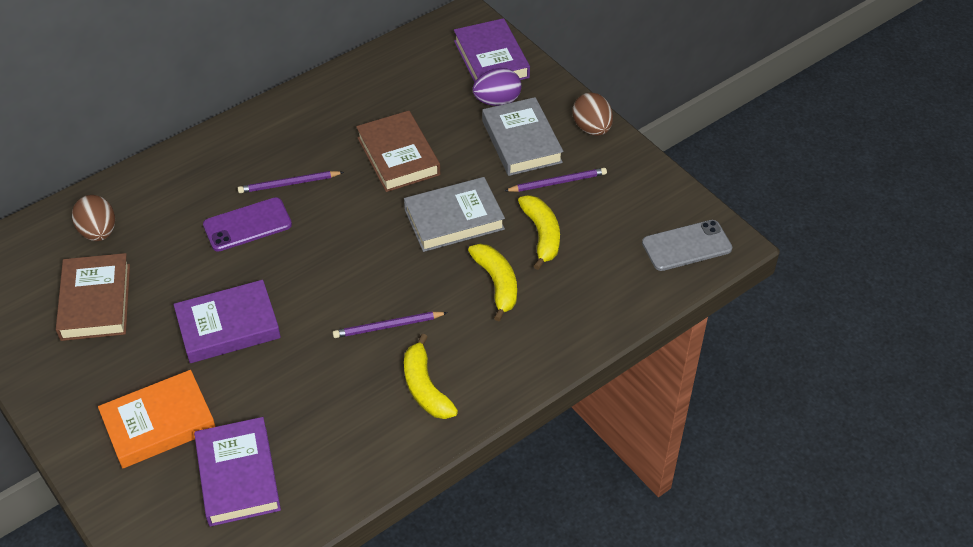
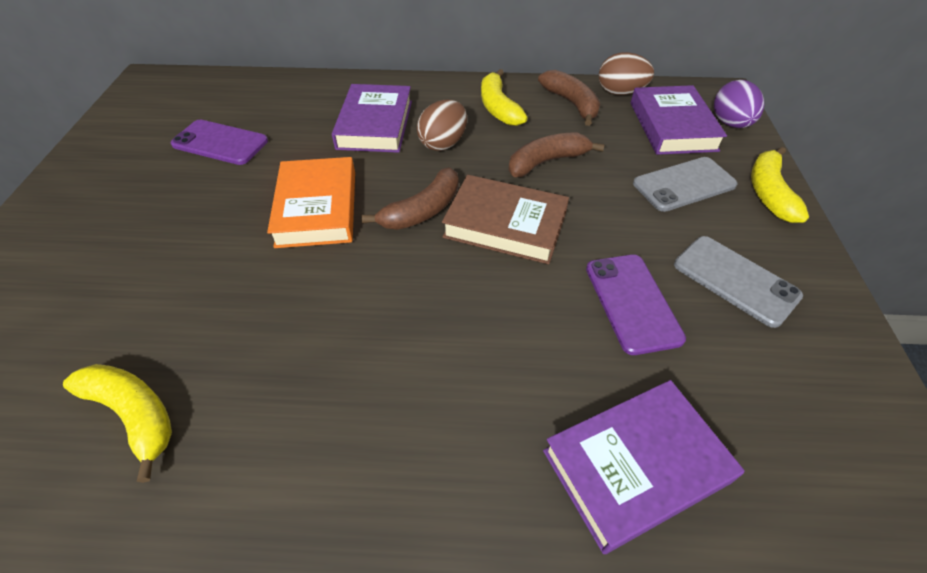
brown banana: 0 -> 3
brown book: 2 -> 1
grey book: 2 -> 0
grey phone: 1 -> 2
purple pencil: 3 -> 0
purple phone: 1 -> 2

